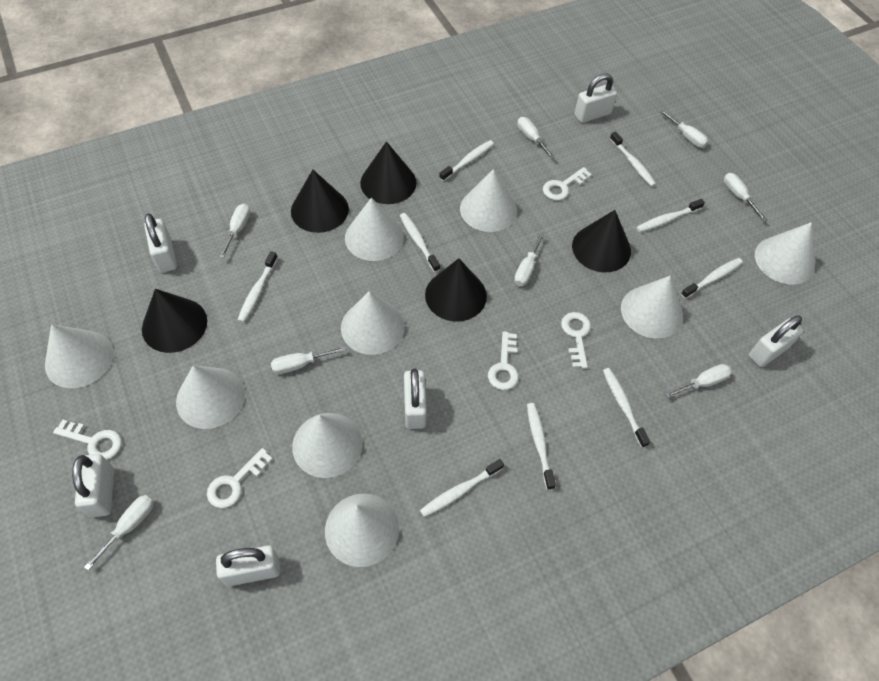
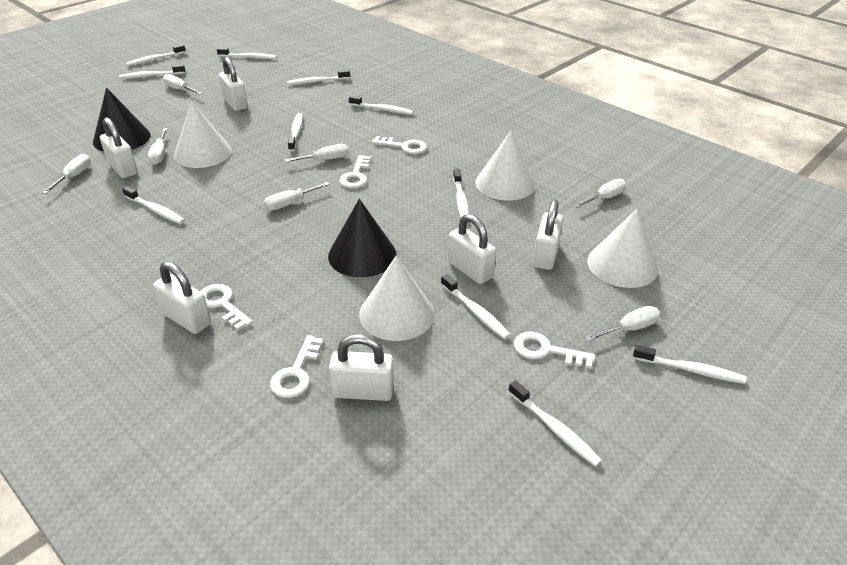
black cone: 5 -> 2
white cone: 9 -> 4
white screwdriver: 8 -> 7
white toothbrush: 9 -> 11

